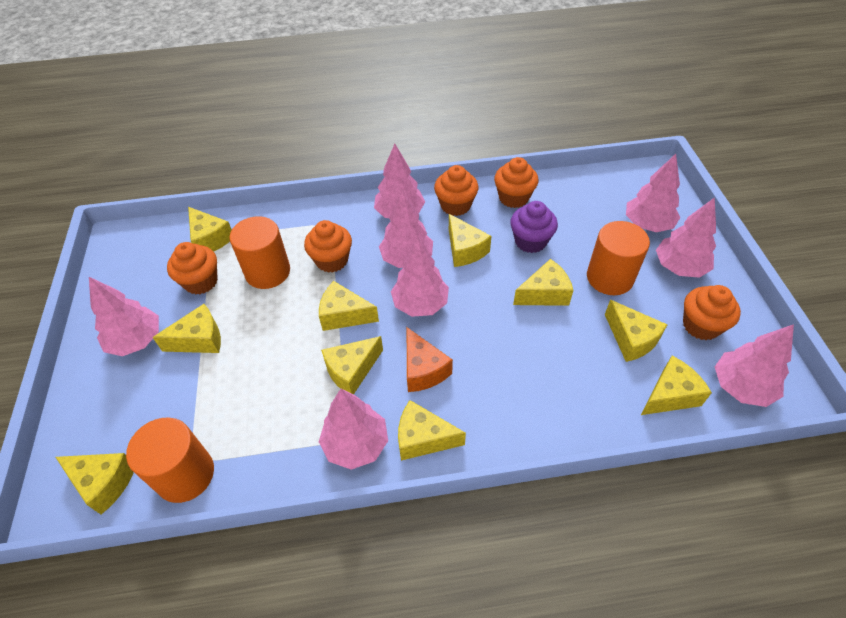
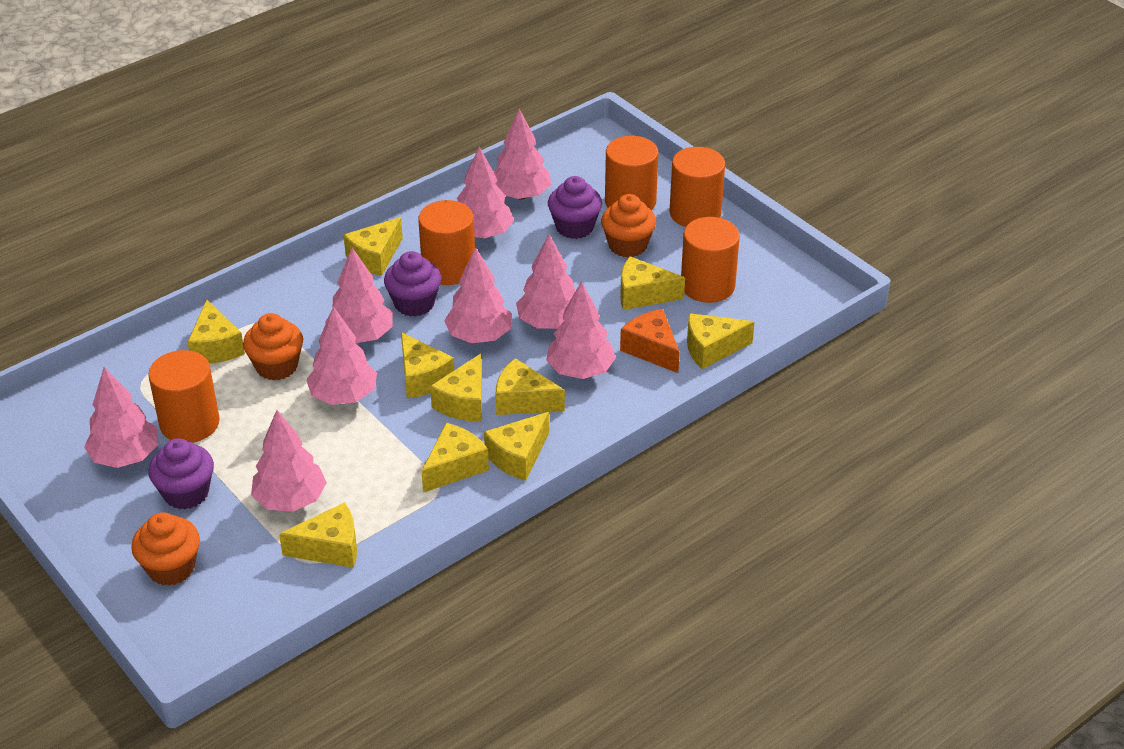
orange cupcake: 5 -> 3
orange cylinder: 3 -> 5
pink tree: 8 -> 9
purple cupcake: 1 -> 3

